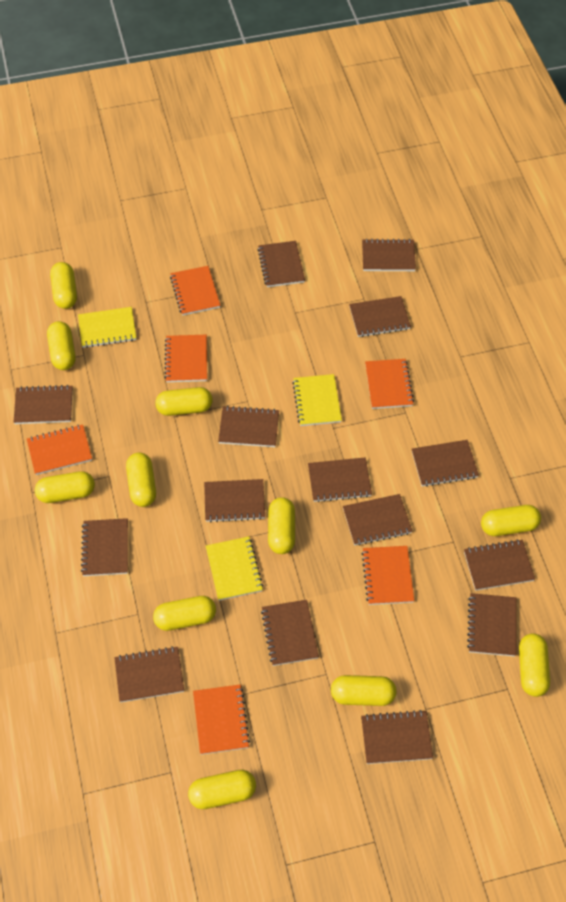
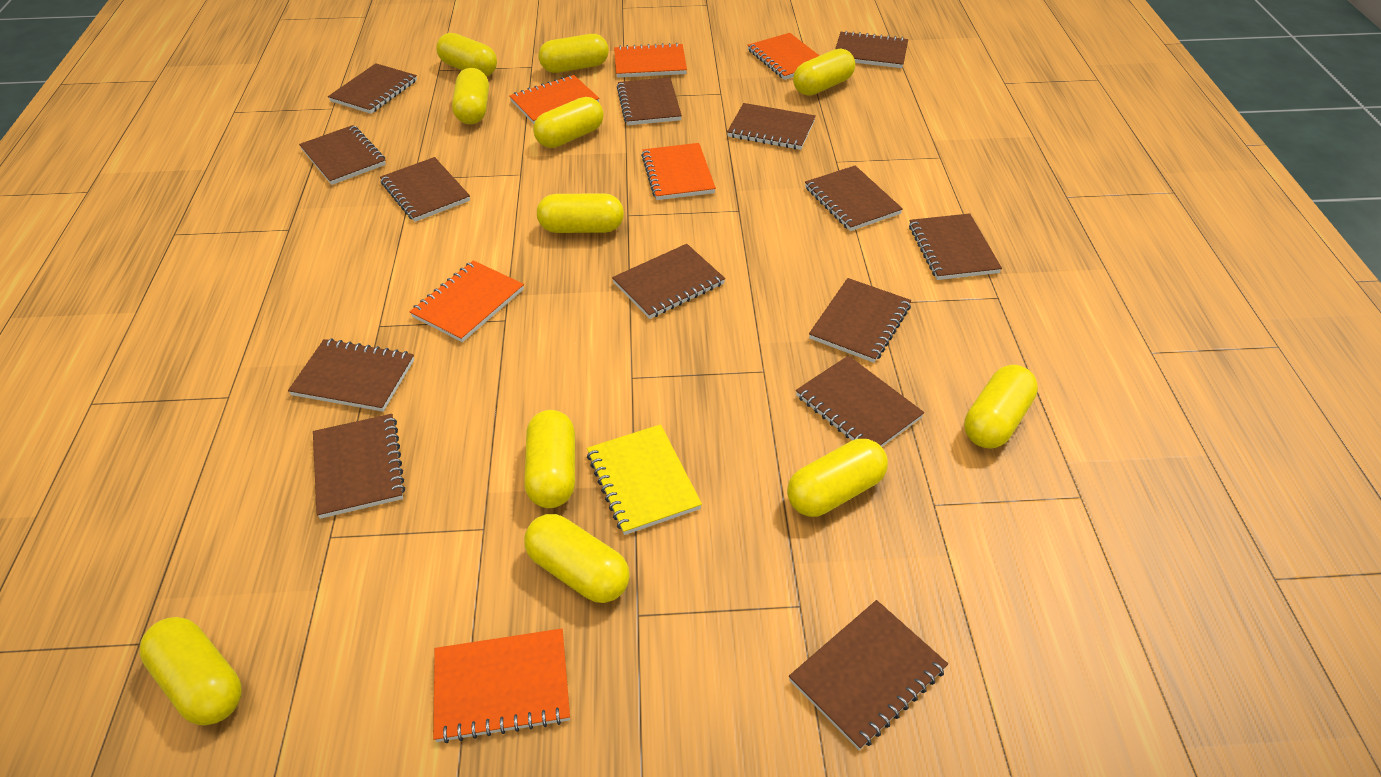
brown notebook: 15 -> 14
yellow notebook: 3 -> 1

